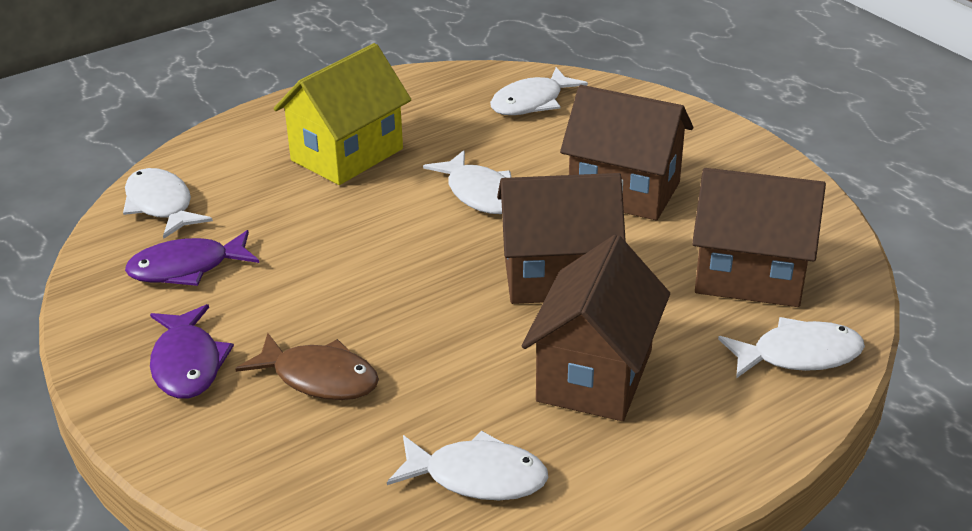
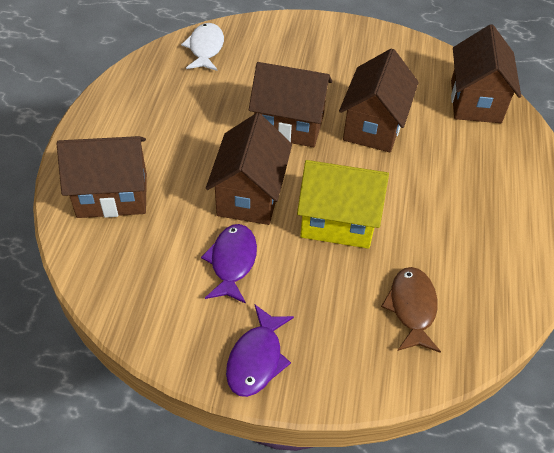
brown house: 4 -> 5
white fish: 5 -> 1

